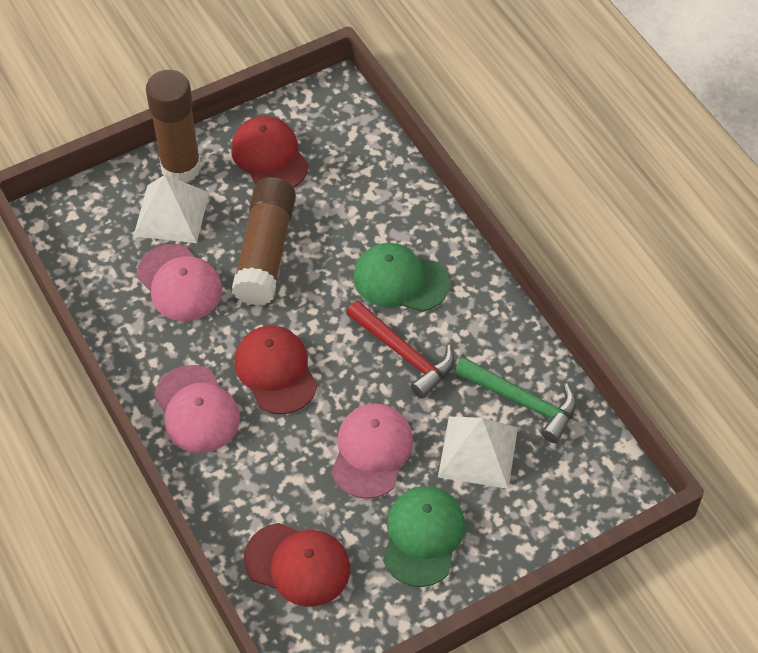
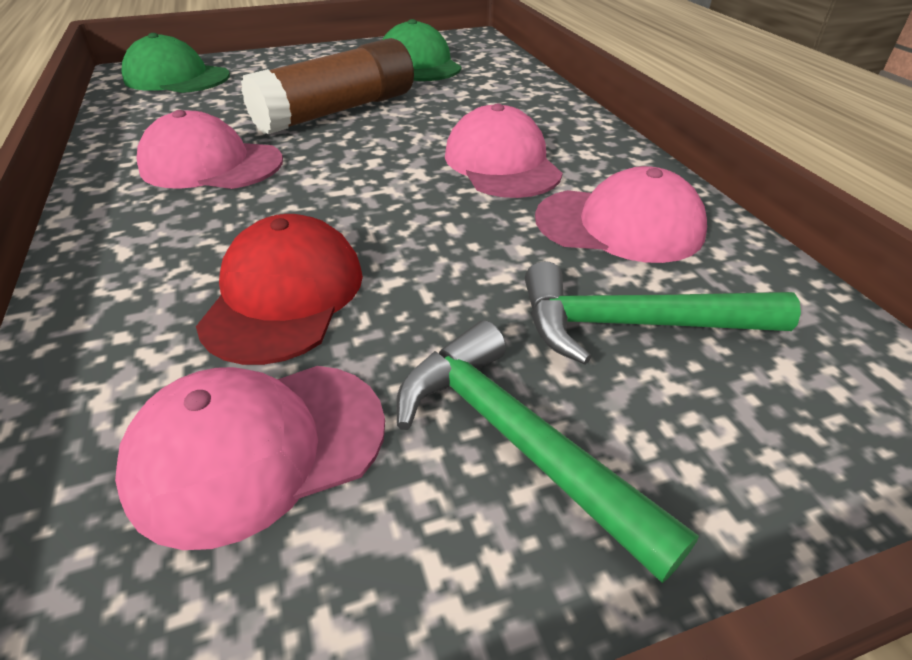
brown glue stick: 2 -> 1
green hammer: 1 -> 2
pink cap: 3 -> 4
red cap: 3 -> 1
red hammer: 1 -> 0
white pyramid: 2 -> 0

